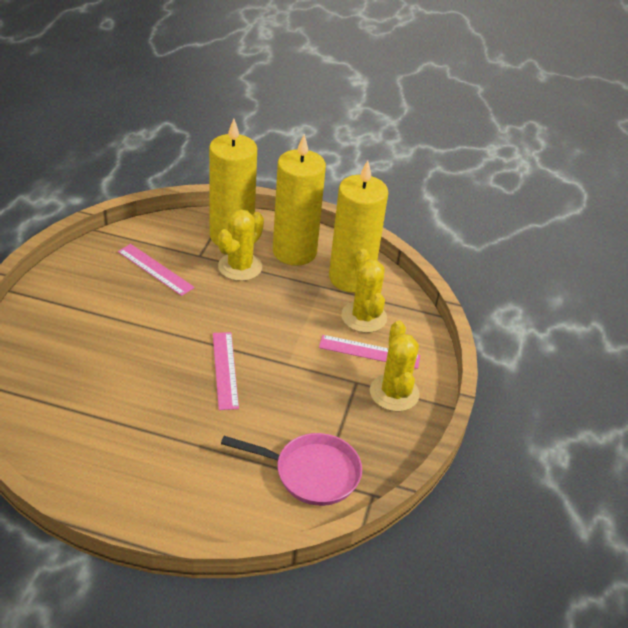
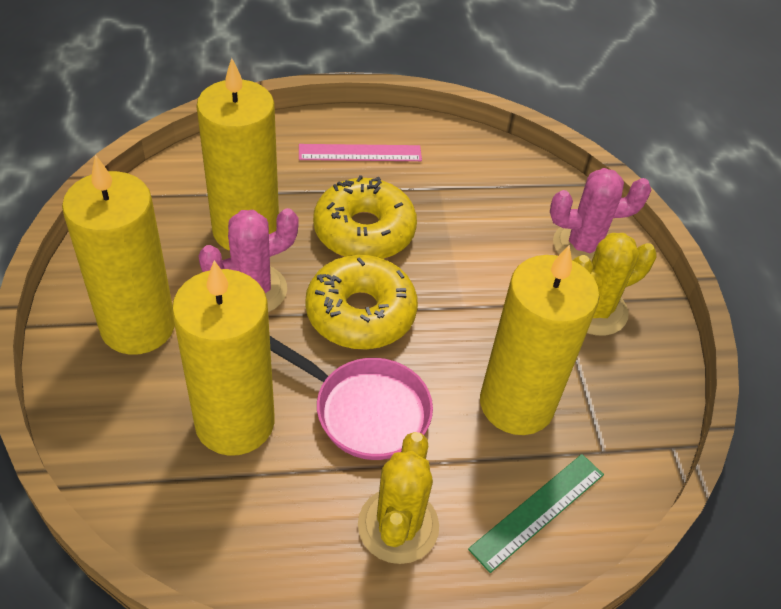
green ruler: 0 -> 1
pink cactus: 0 -> 2
pink ruler: 3 -> 1
yellow cactus: 3 -> 2
yellow candle: 3 -> 4
yellow donut: 0 -> 2

